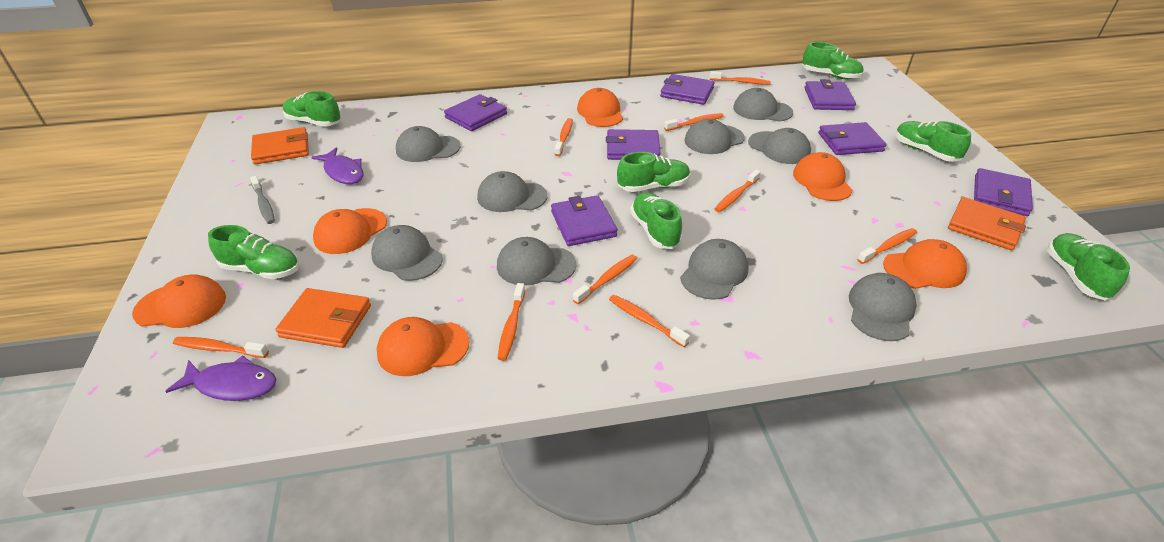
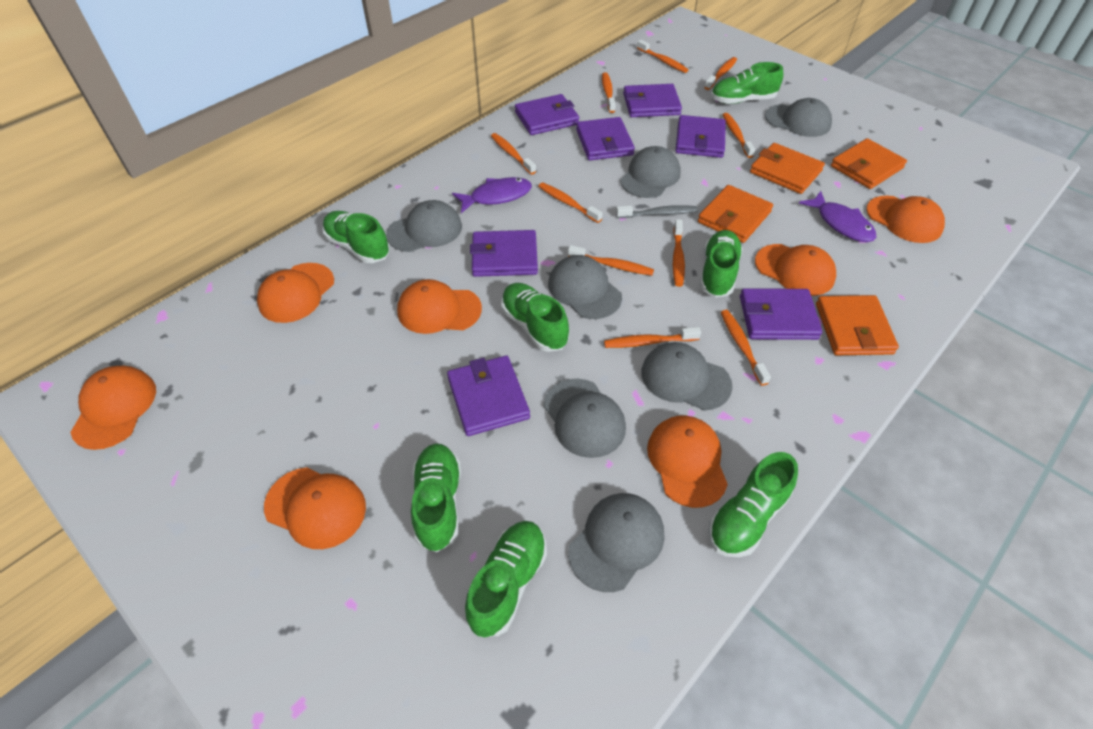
grey cap: 9 -> 7
orange cap: 6 -> 7
orange toothbrush: 9 -> 10
orange wallet: 3 -> 4

